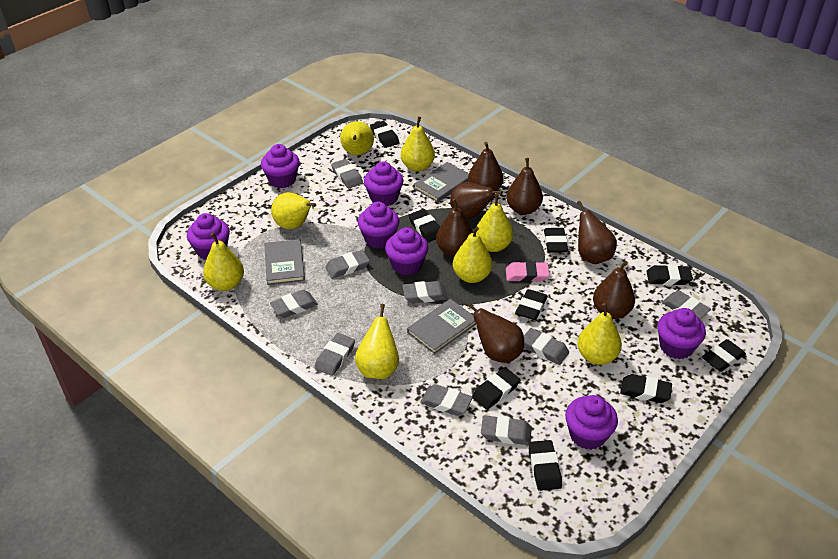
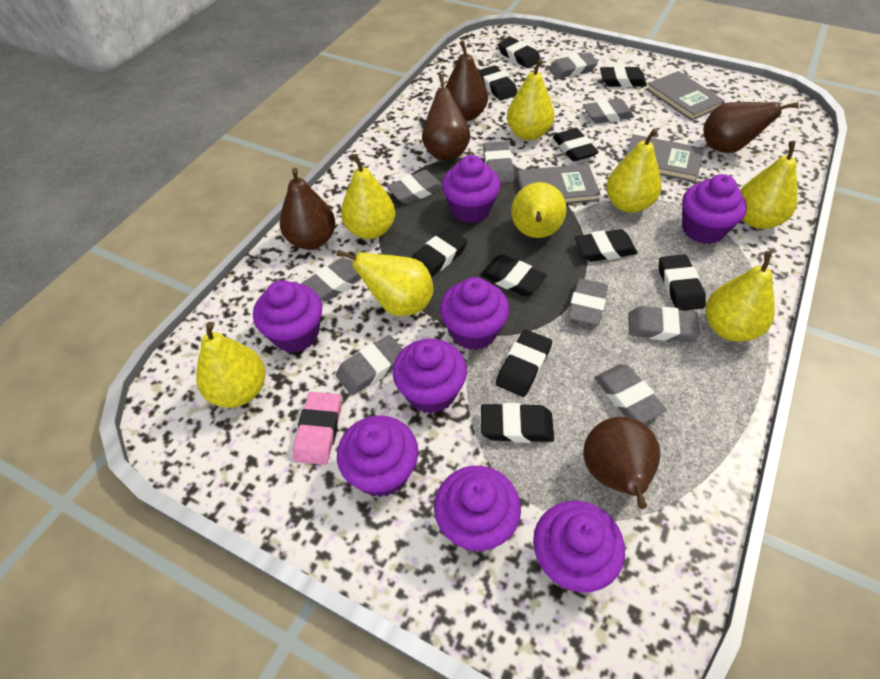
black eraser: 9 -> 10
brown pear: 7 -> 5
purple cupcake: 7 -> 8

